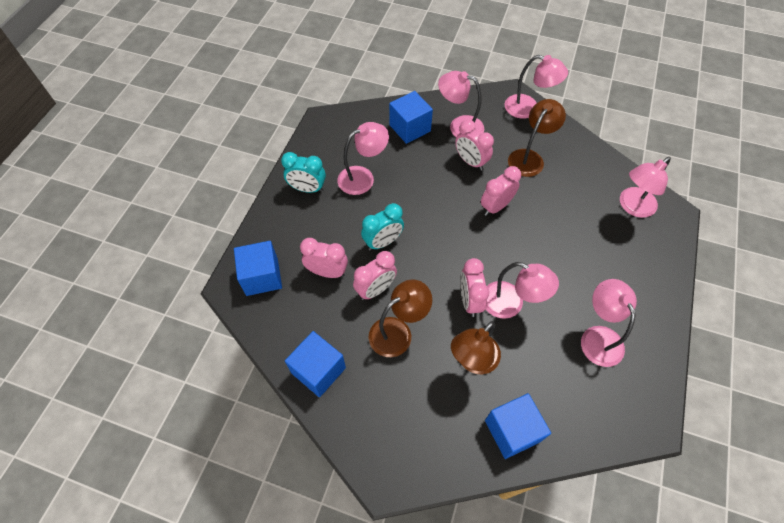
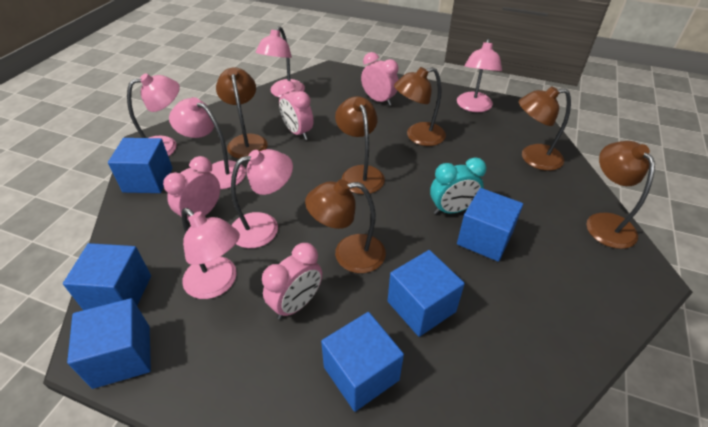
blue cube: 4 -> 6
brown lamp: 3 -> 6
pink clock: 5 -> 4
turquoise clock: 2 -> 1

